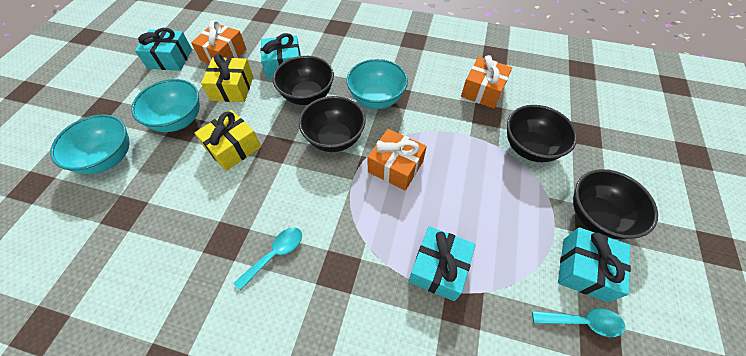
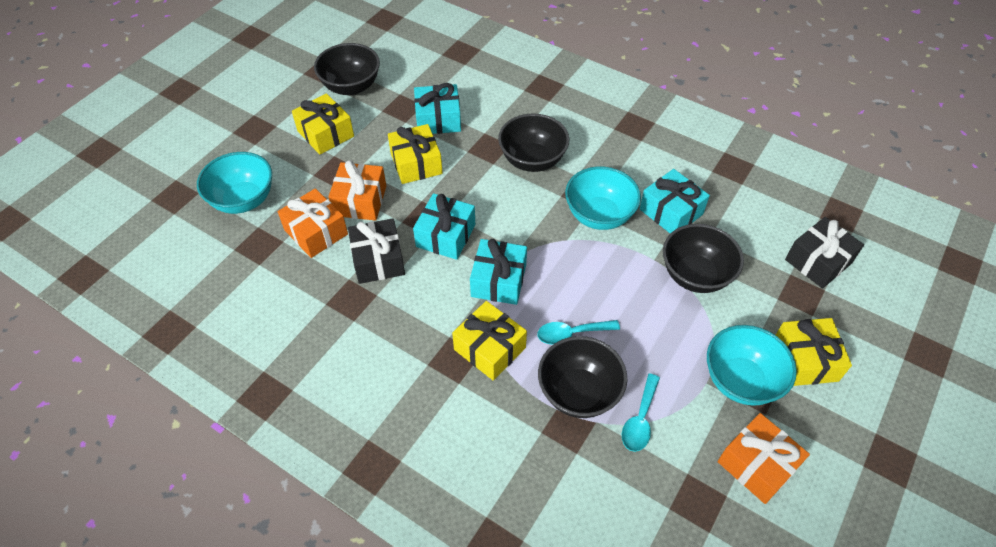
black gift: 0 -> 2
yellow gift: 2 -> 4

